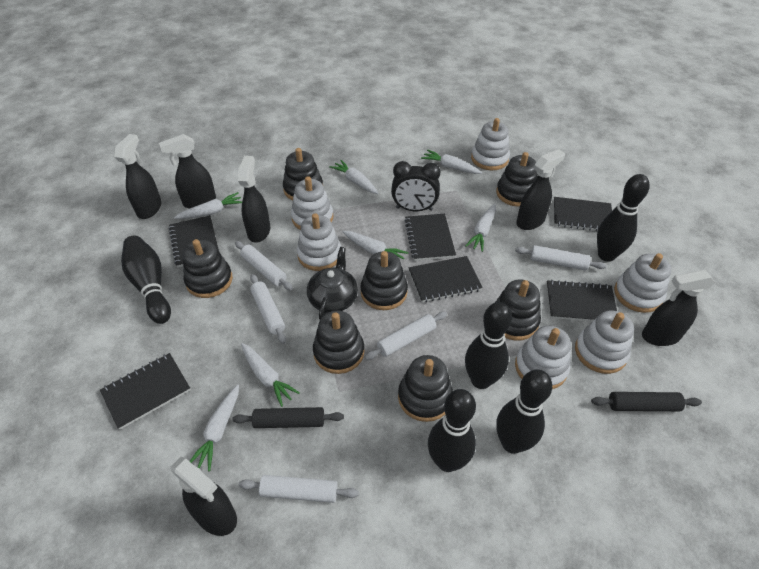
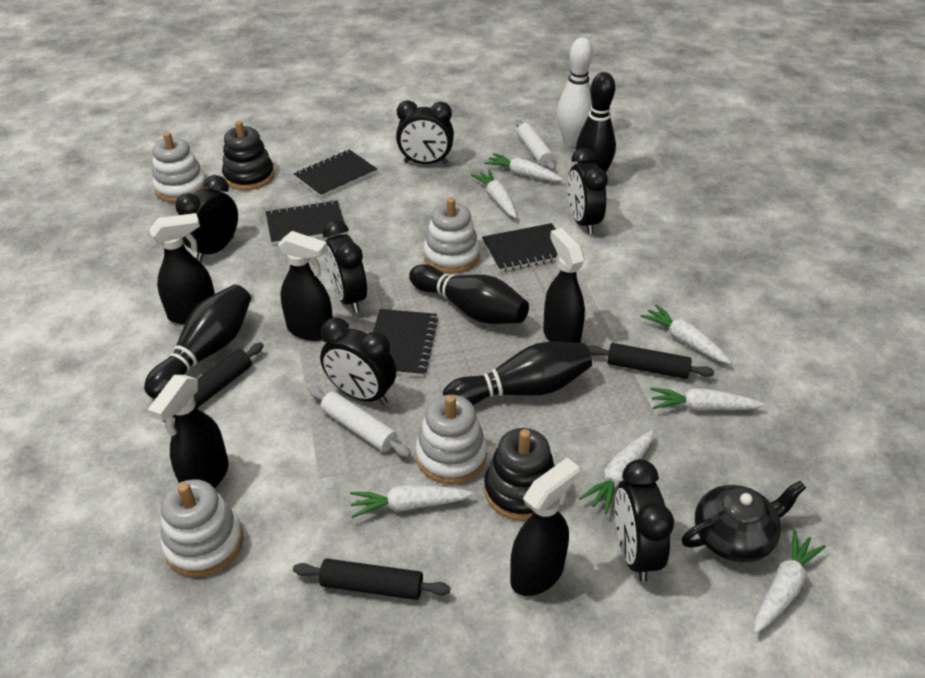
black bowling pin: 5 -> 4
black clock: 1 -> 6
black notebook: 6 -> 4
black rolling pin: 2 -> 3
black spray bottle: 6 -> 5
black stacking toy: 7 -> 2
white bowling pin: 0 -> 1
white rolling pin: 5 -> 2
white stacking toy: 6 -> 4

